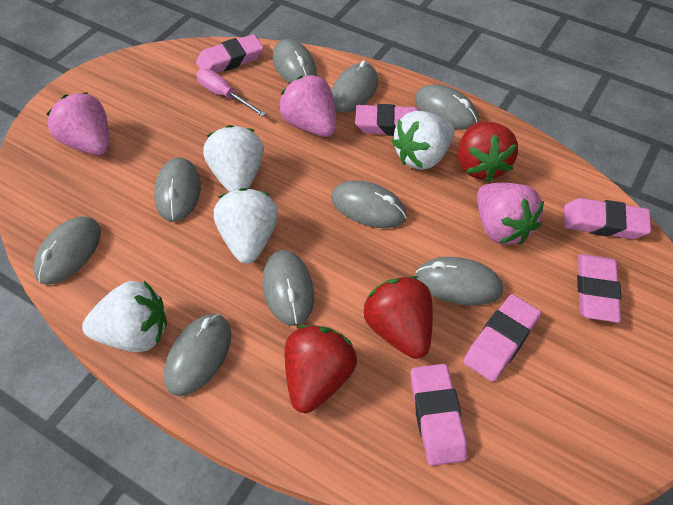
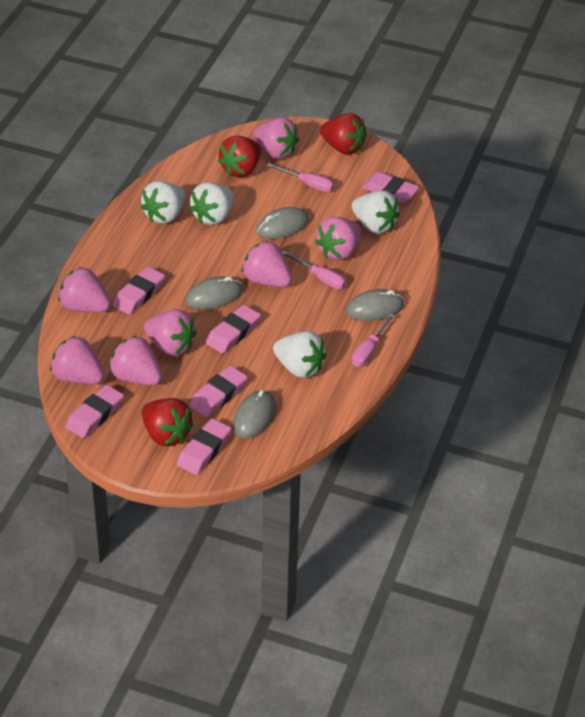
grey mouse: 9 -> 4
pink screwdriver: 1 -> 3
pink strawberry: 3 -> 7

